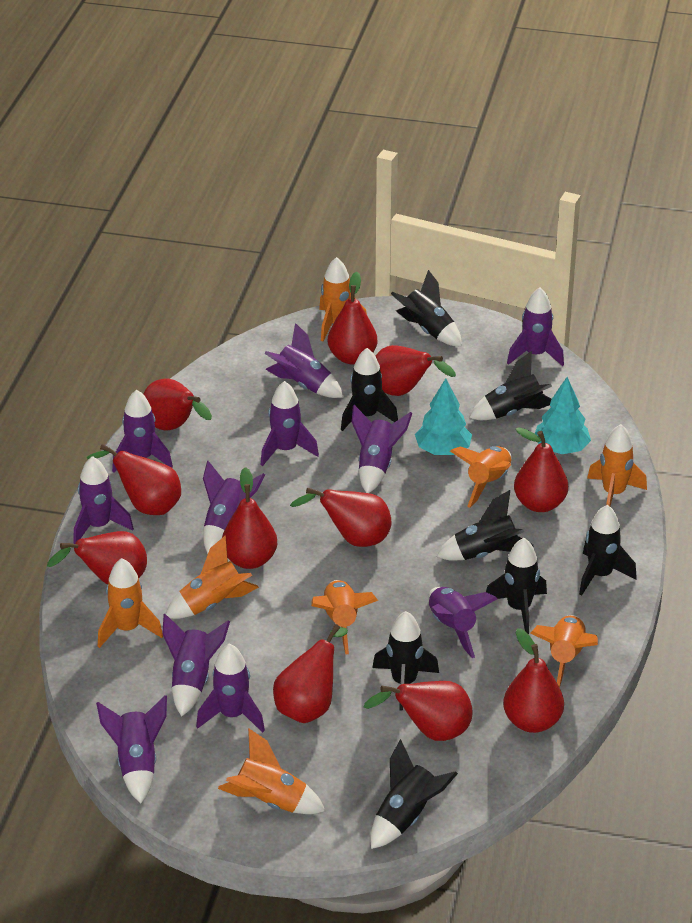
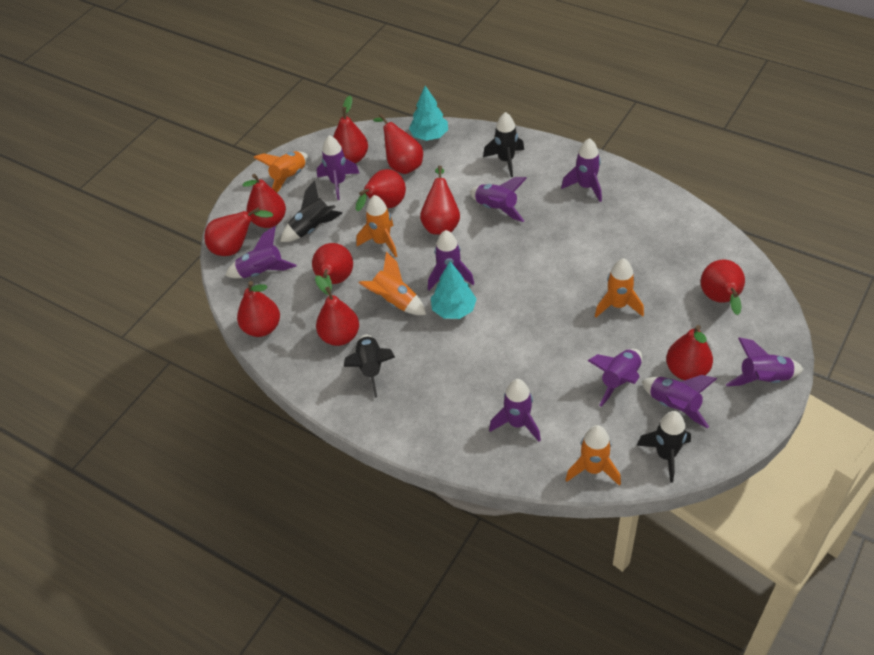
black rocket: 8 -> 4
orange rocket: 8 -> 5
purple rocket: 11 -> 9

